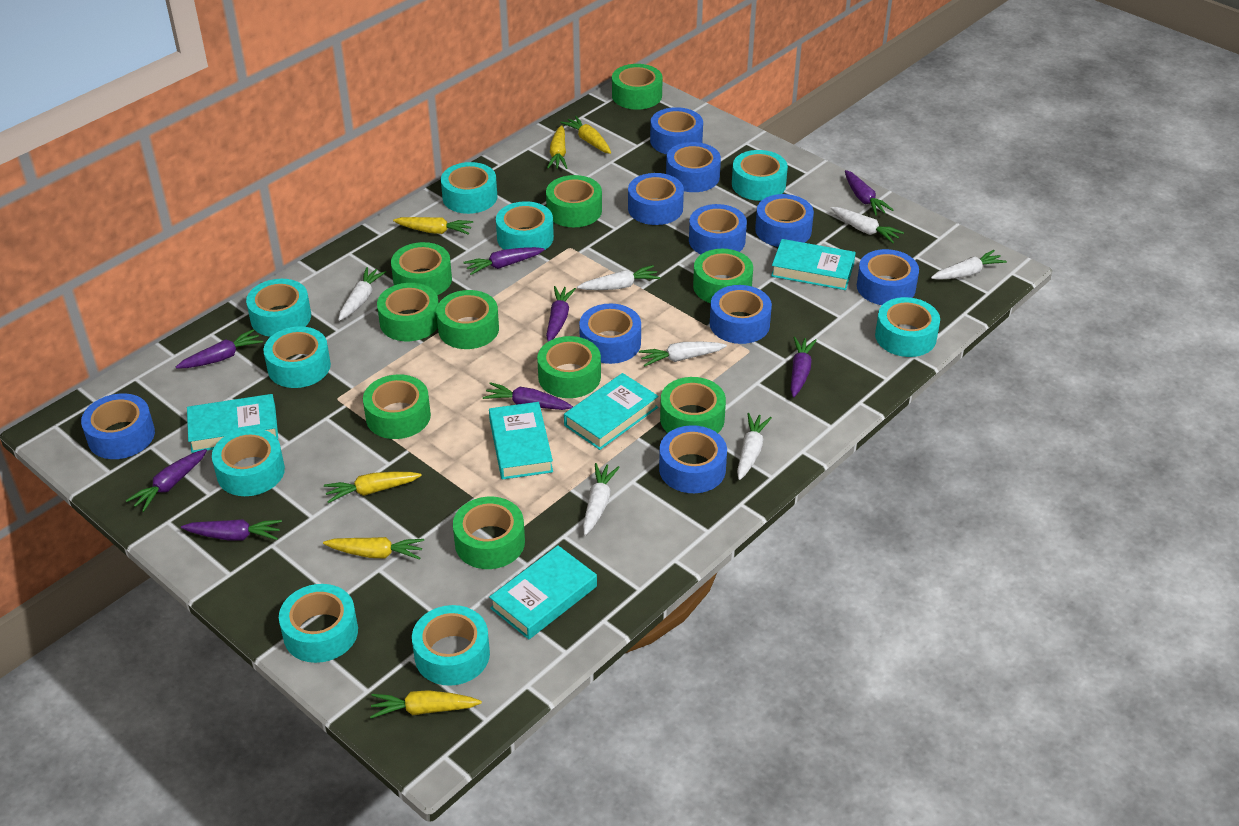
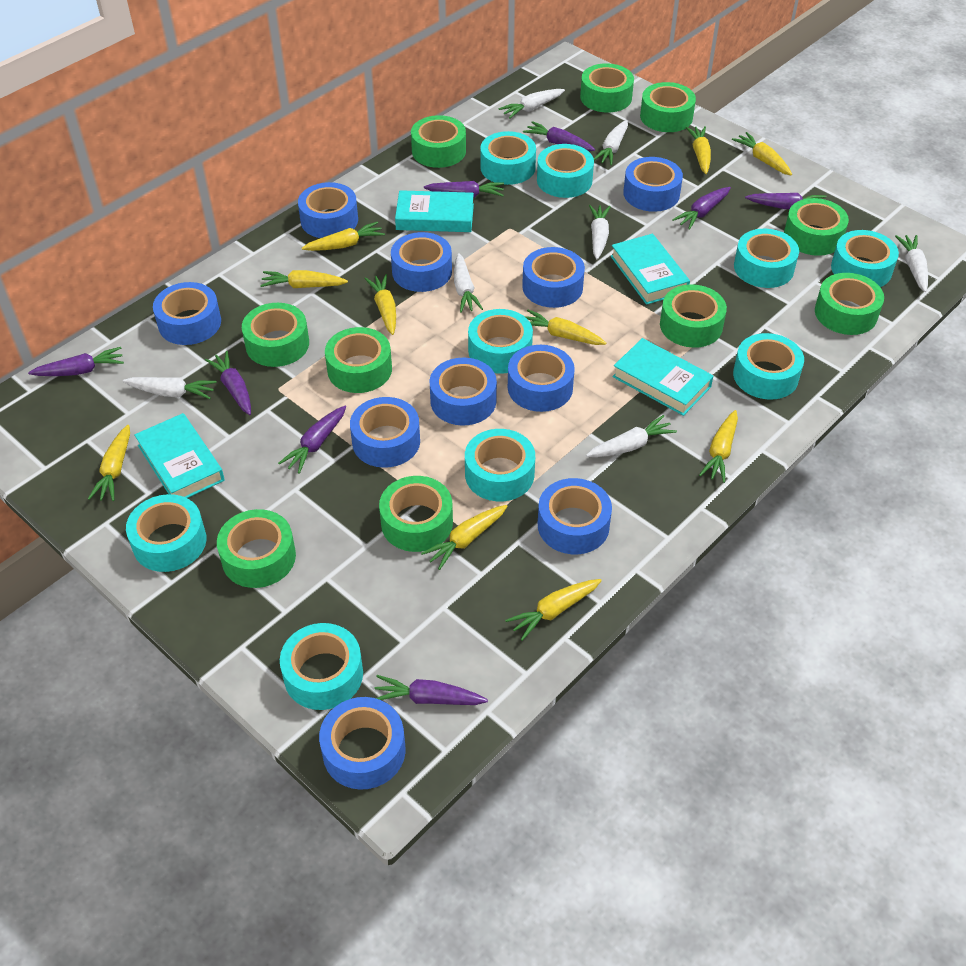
turquoise book: 5 -> 4
yellow carrot: 6 -> 10

